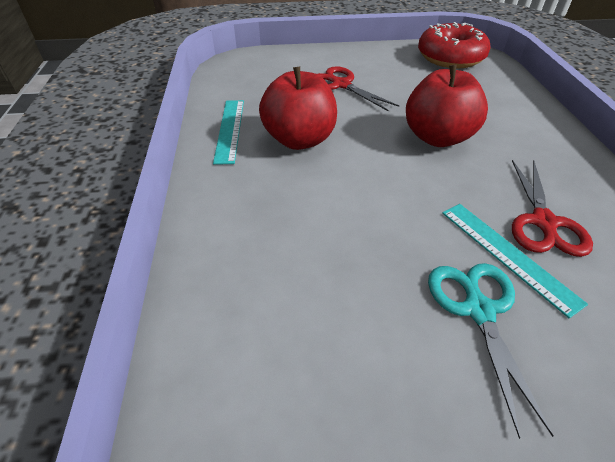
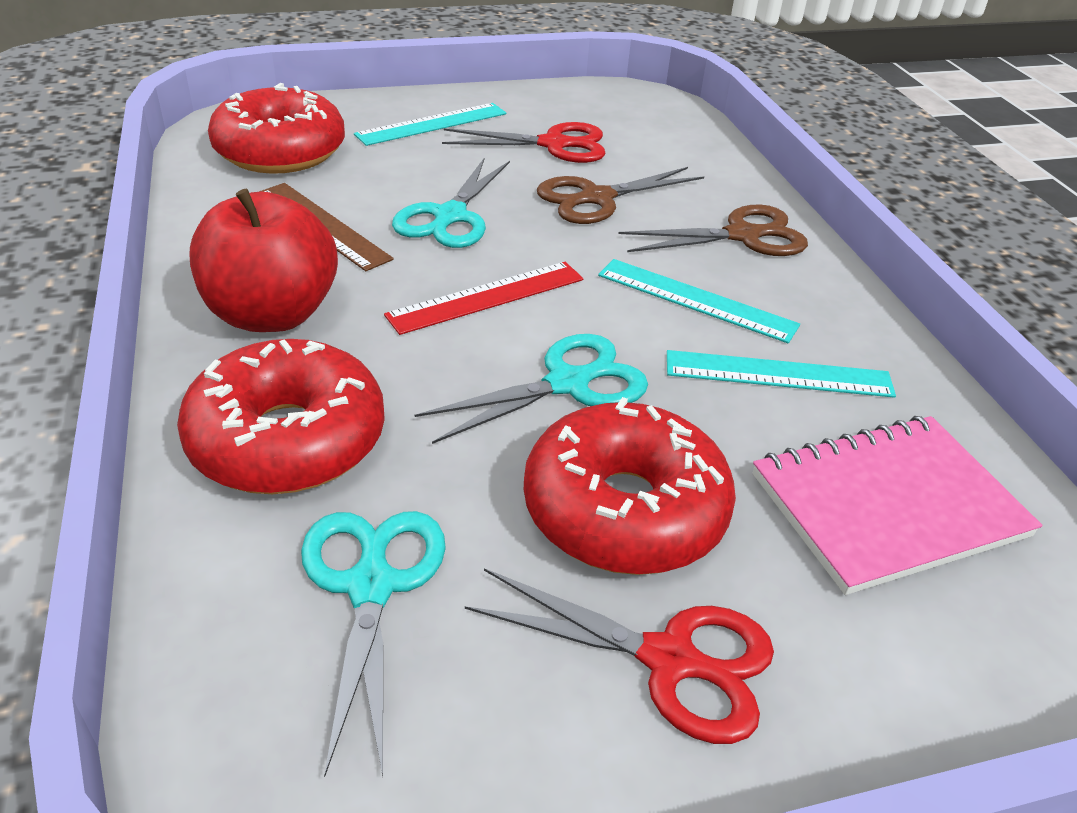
brown ruler: 0 -> 1
brown scissors: 0 -> 2
pink notebook: 0 -> 1
red apple: 2 -> 1
red donut: 1 -> 3
red ruler: 0 -> 1
turquoise ruler: 2 -> 3
turquoise scissors: 1 -> 3

